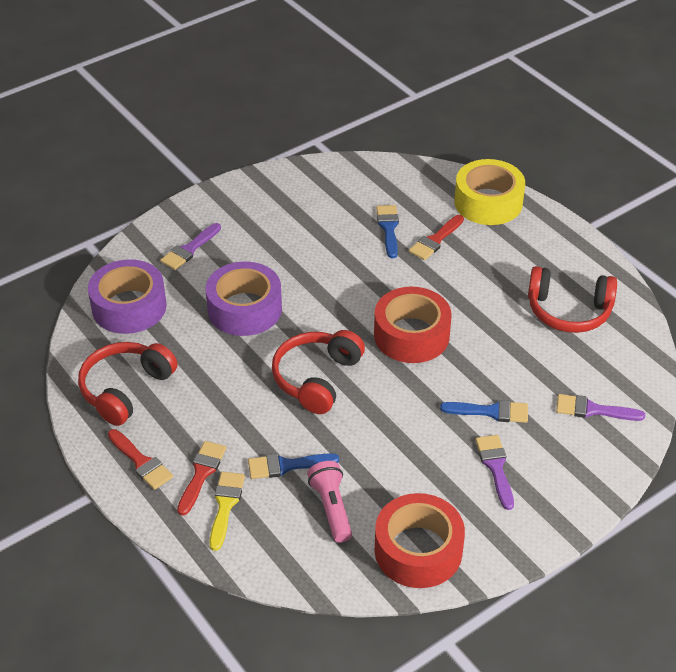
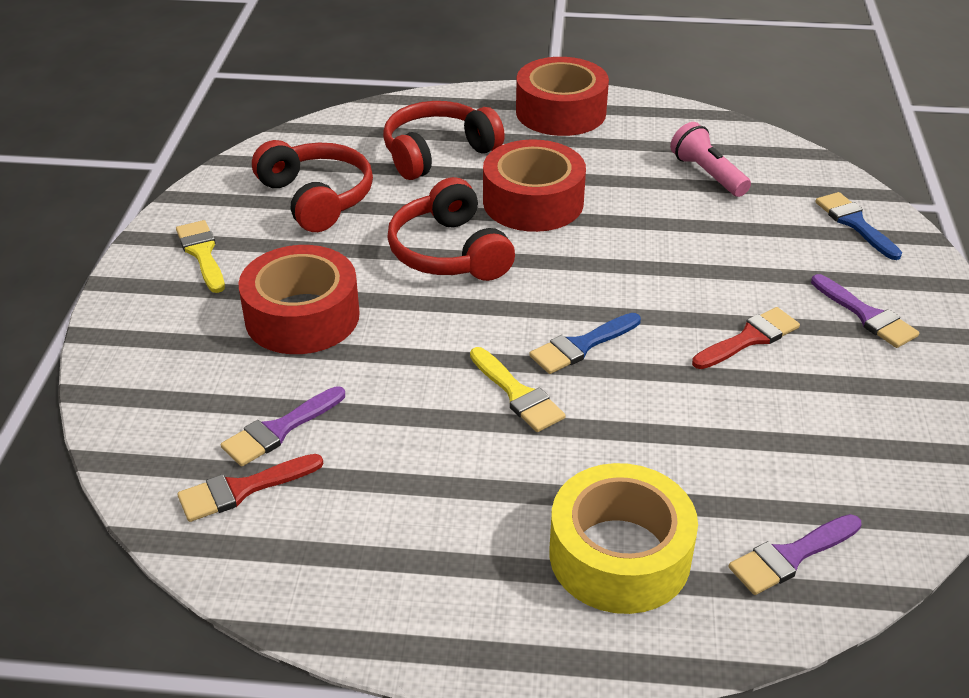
blue brush: 3 -> 2
purple tape: 2 -> 0
red brush: 3 -> 2
red tape: 2 -> 3
yellow brush: 1 -> 2

